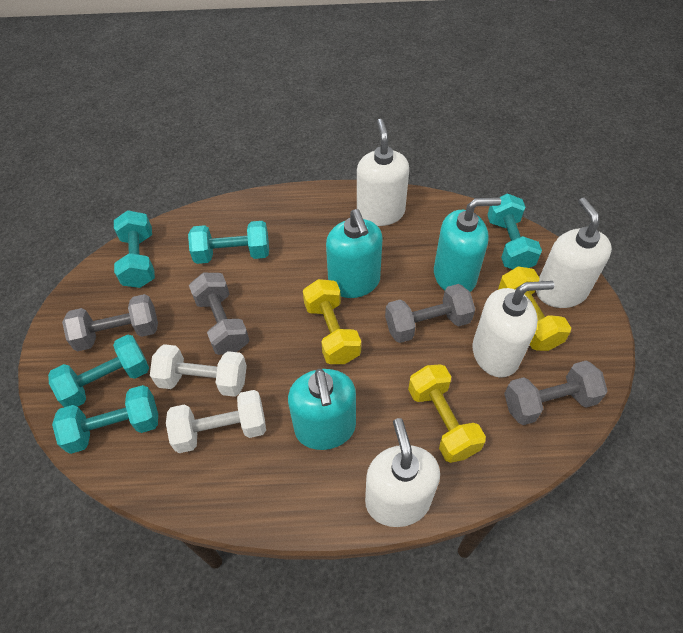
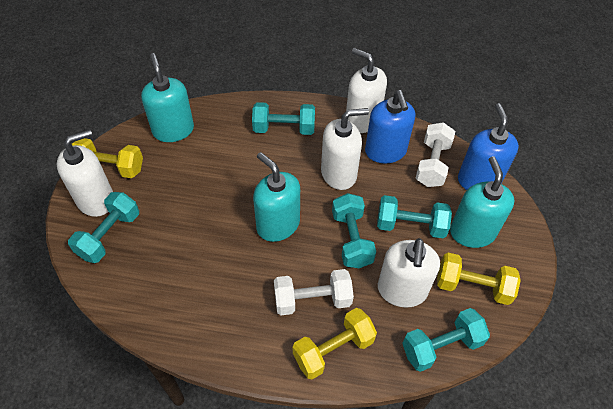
blue soap dispenser: 0 -> 2
grey dumbbell: 4 -> 0

